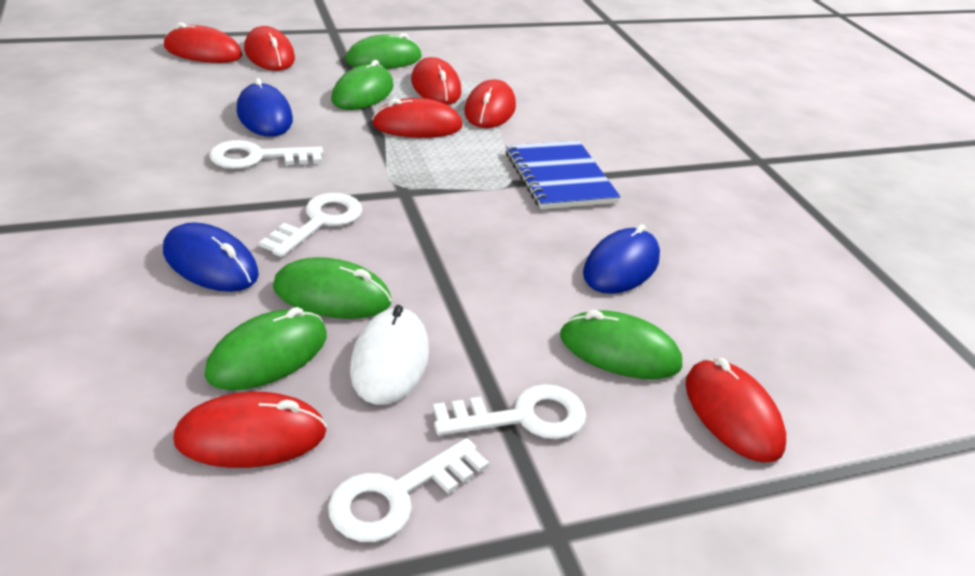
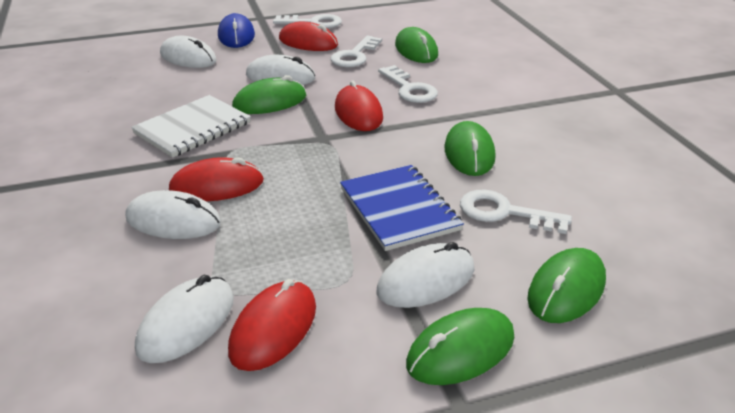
blue mouse: 3 -> 1
red mouse: 7 -> 4
white mouse: 1 -> 5
white notebook: 0 -> 1

